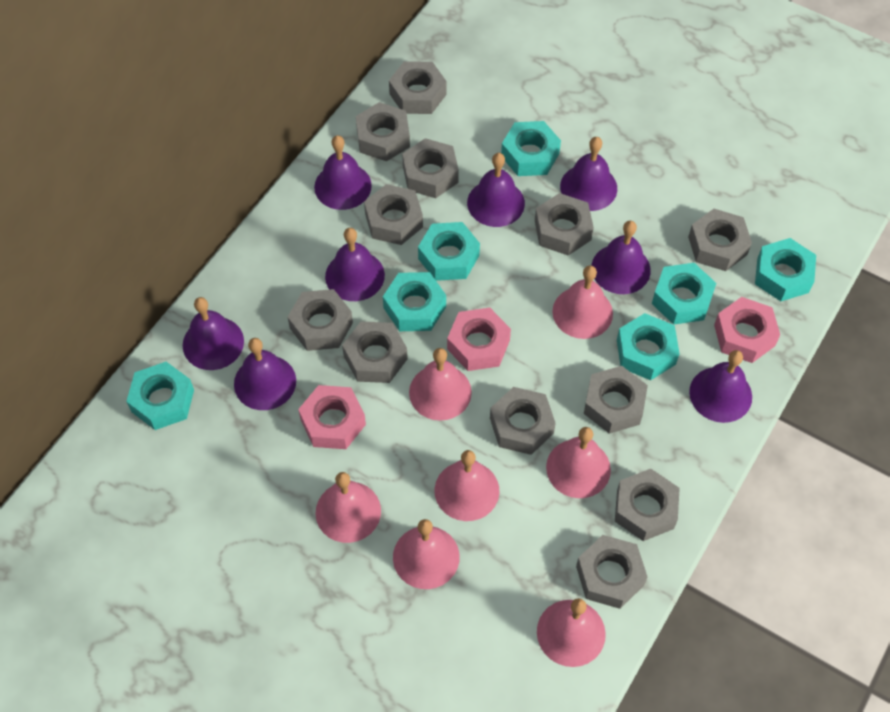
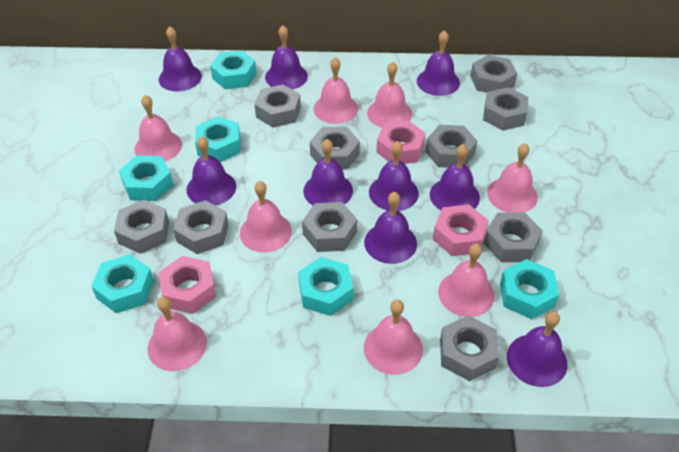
grey nut: 12 -> 10
pink bell: 7 -> 8
purple bell: 8 -> 9
turquoise nut: 7 -> 6

